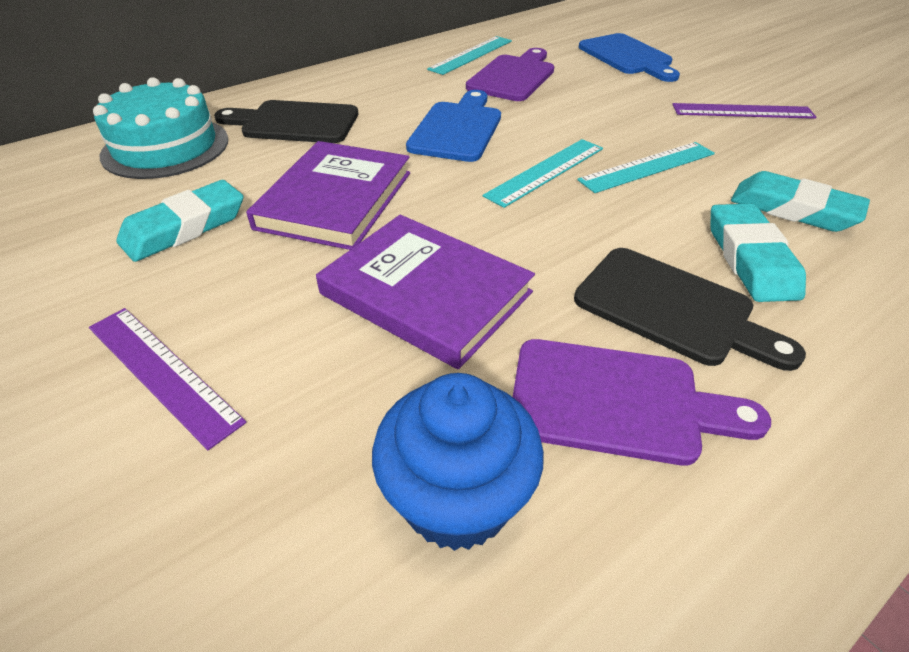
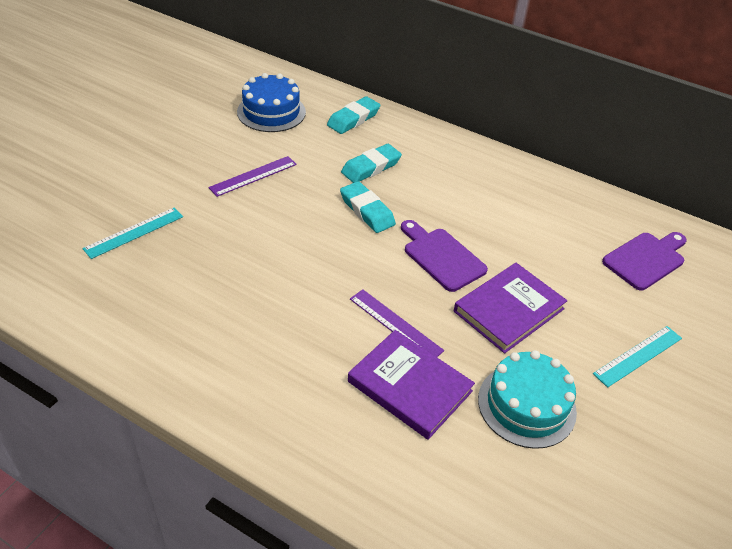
black cutting board: 2 -> 0
blue cake: 0 -> 1
blue cupcake: 1 -> 0
blue cutting board: 2 -> 0
turquoise ruler: 3 -> 2

